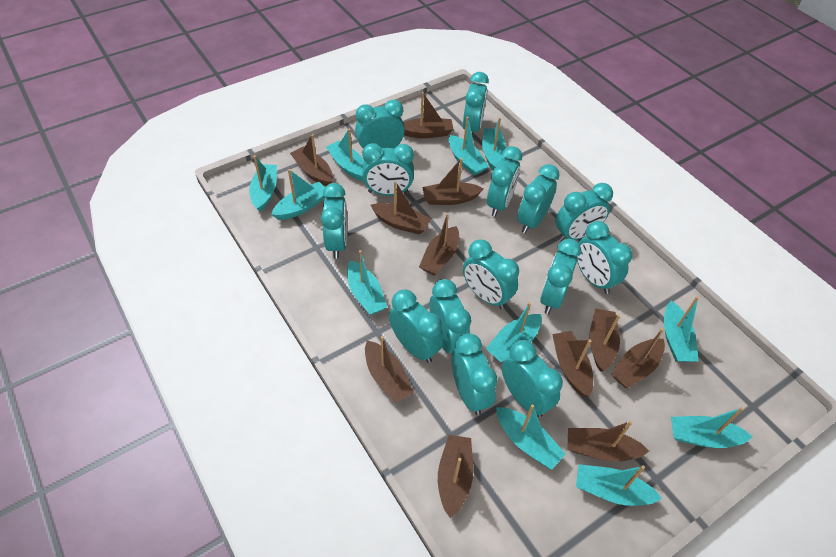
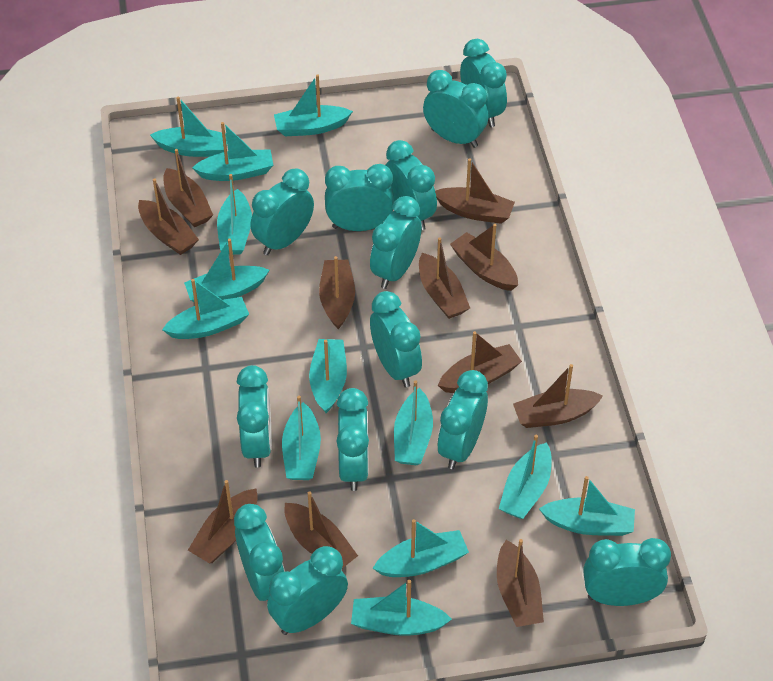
turquoise boat: 11 -> 13
turquoise clock: 14 -> 13

